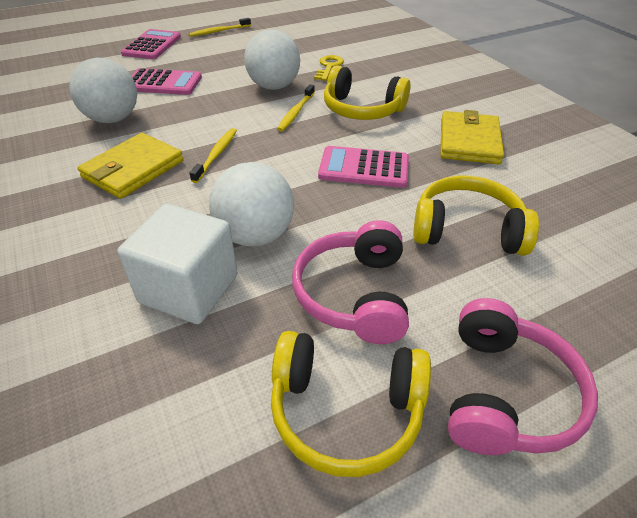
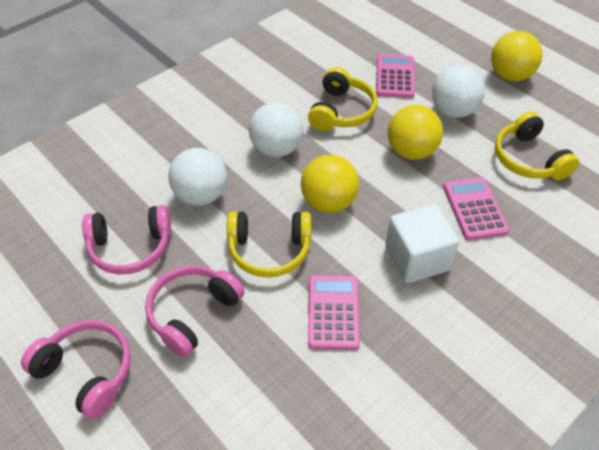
pink headphones: 2 -> 3
yellow ball: 0 -> 3
yellow key: 1 -> 0
yellow toothbrush: 3 -> 0
yellow wallet: 2 -> 0

